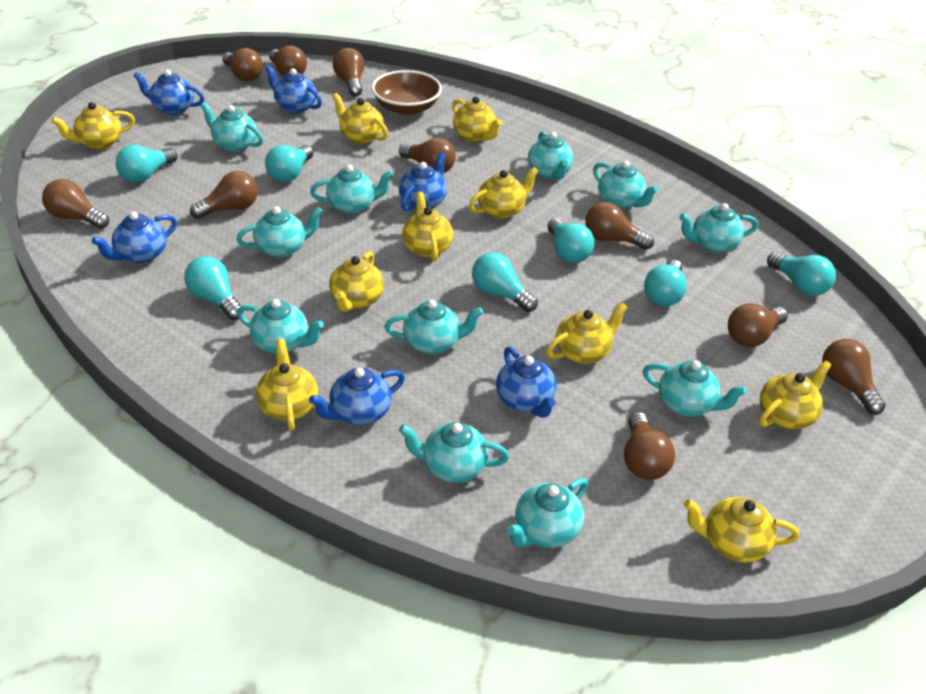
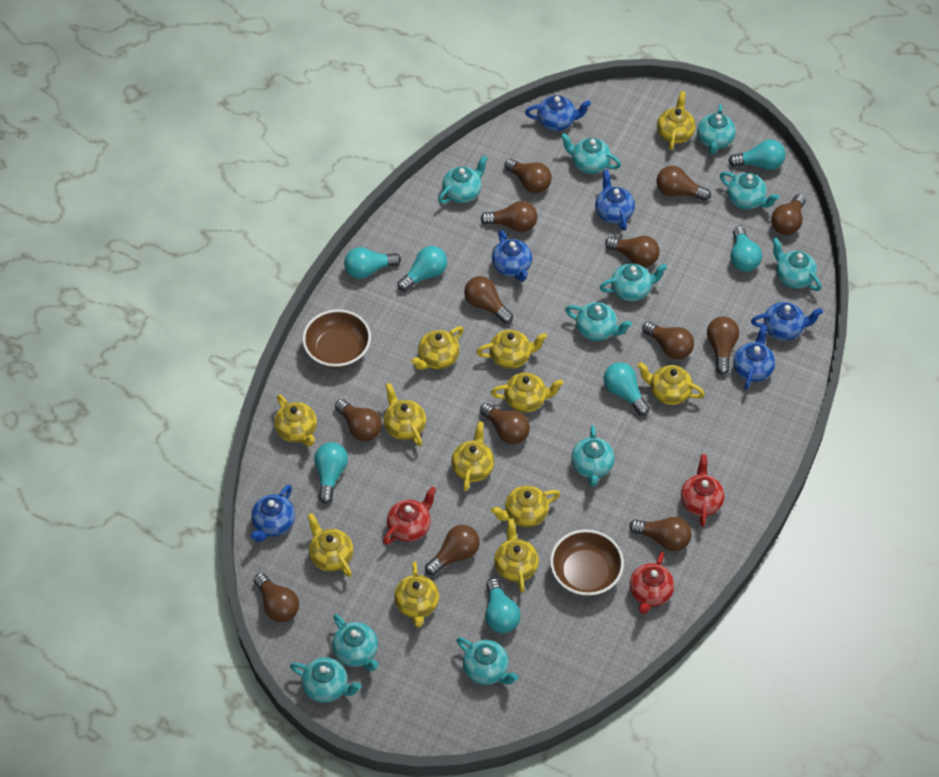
brown bowl: 1 -> 2
brown light bulb: 10 -> 13
red teapot: 0 -> 3
yellow teapot: 10 -> 12

